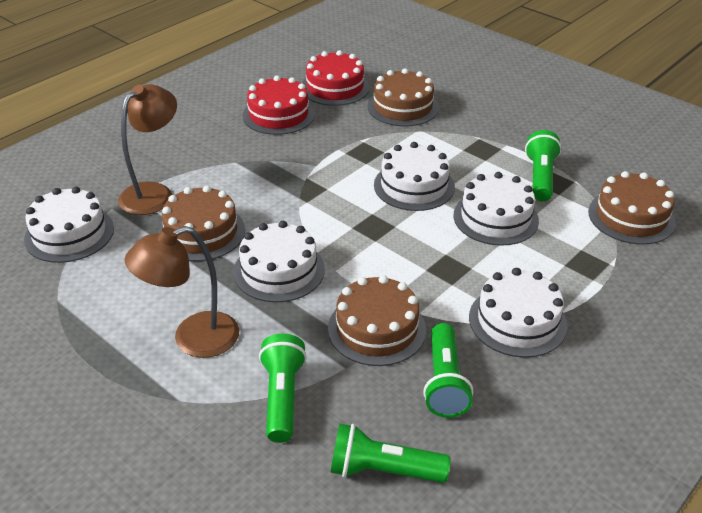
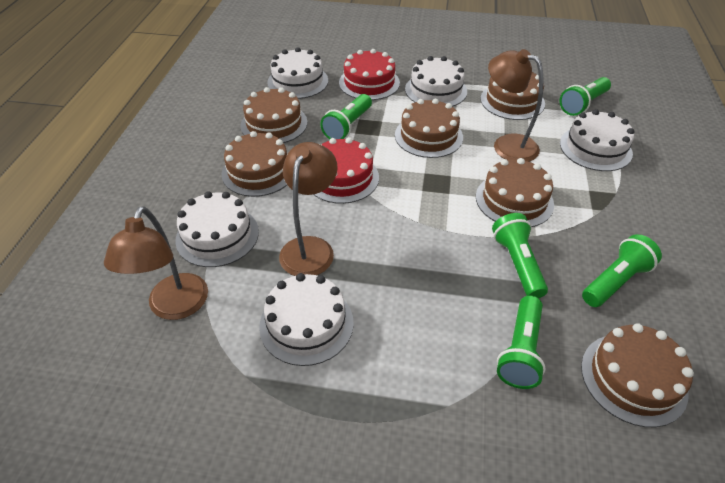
brown cake: 4 -> 6
brown lamp: 2 -> 3
green flashlight: 4 -> 5

